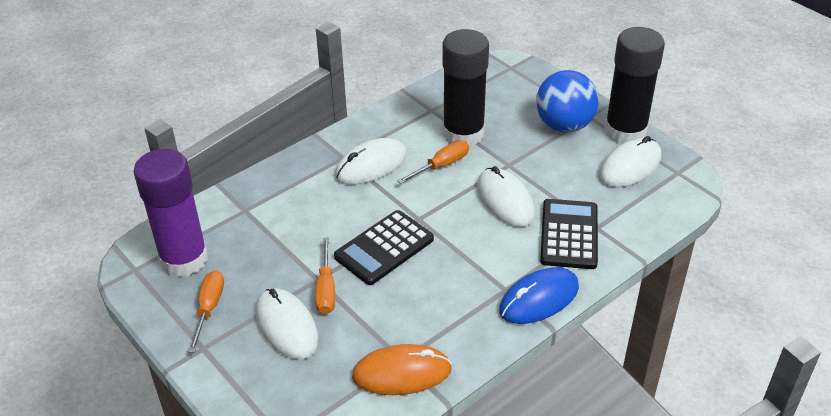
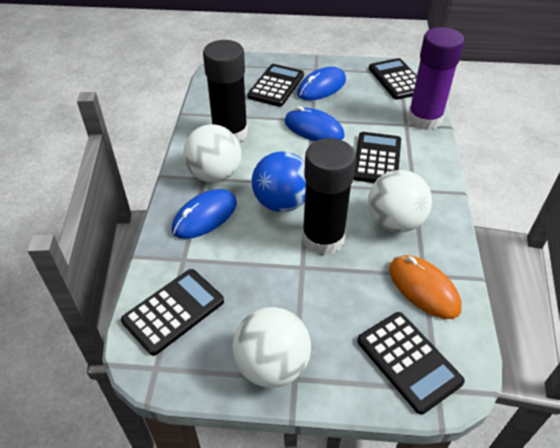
black calculator: 2 -> 5
blue mouse: 1 -> 3
orange screwdriver: 3 -> 0
white ball: 0 -> 3
white mouse: 4 -> 0

